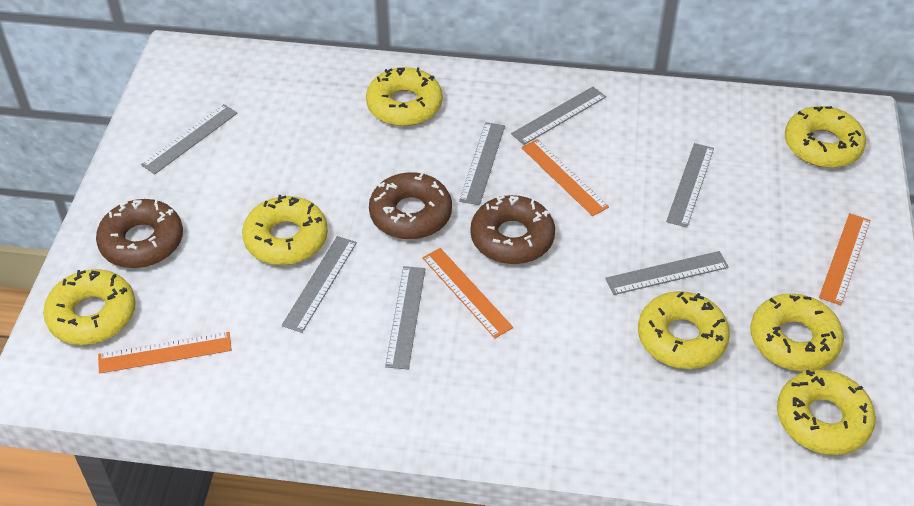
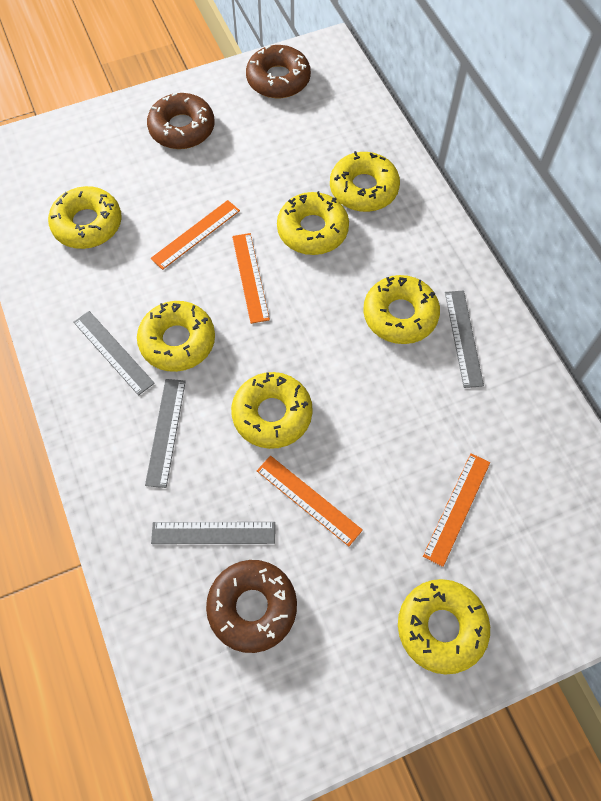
grey ruler: 7 -> 4

